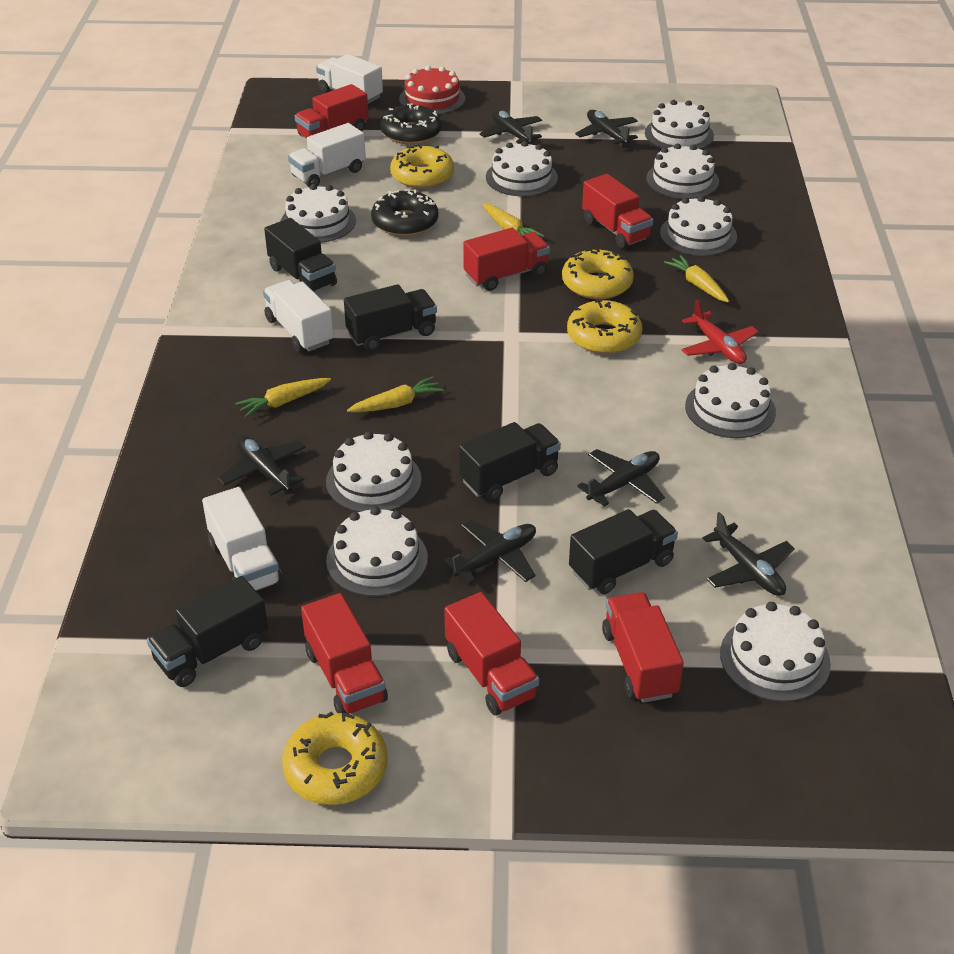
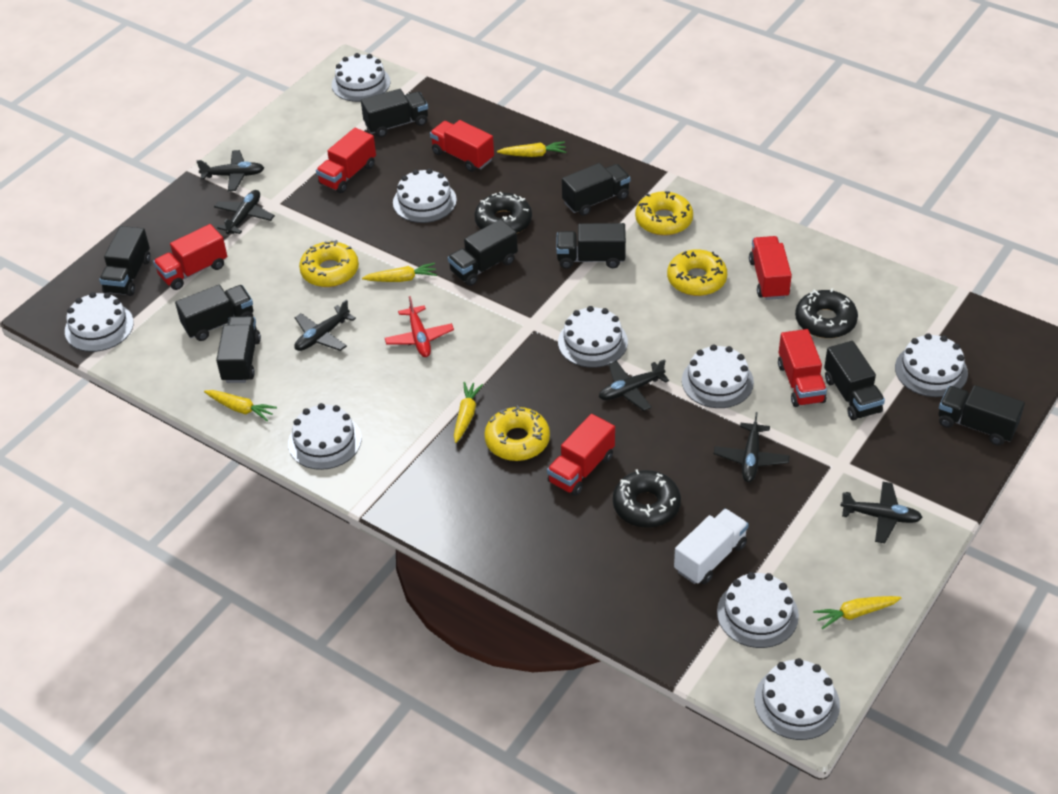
black donut: 2 -> 3
black truck: 5 -> 9
red cake: 1 -> 0
white truck: 4 -> 1
yellow carrot: 4 -> 5

